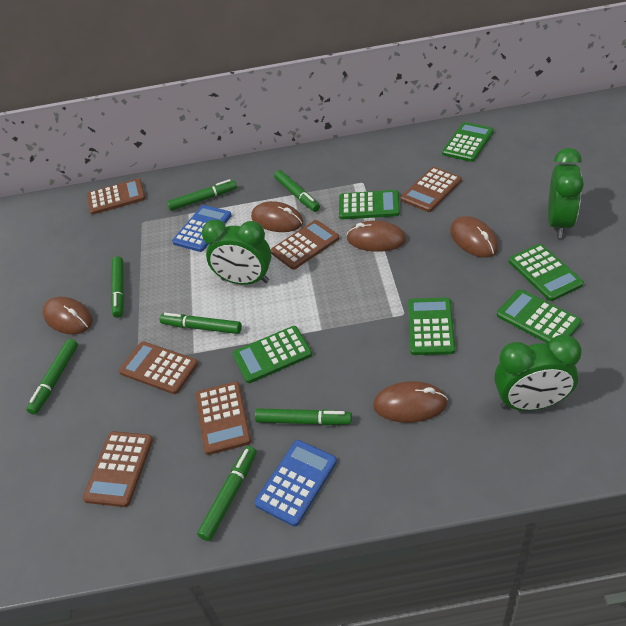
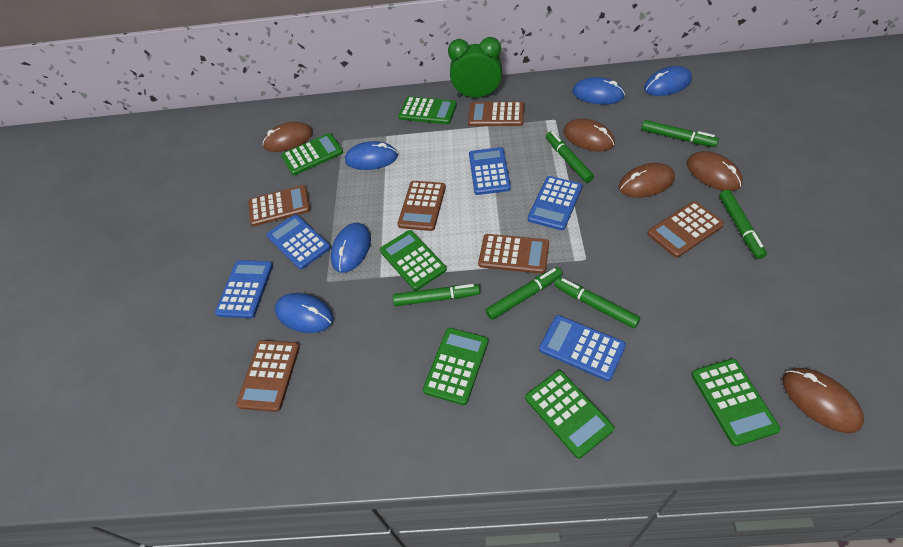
blue calculator: 2 -> 5
blue mouse: 0 -> 5
green clock: 3 -> 1
green marker: 7 -> 6

